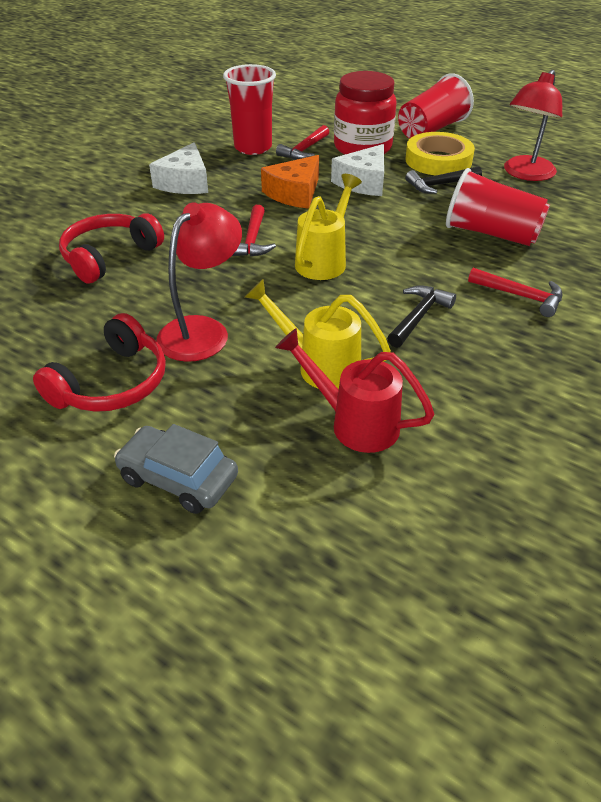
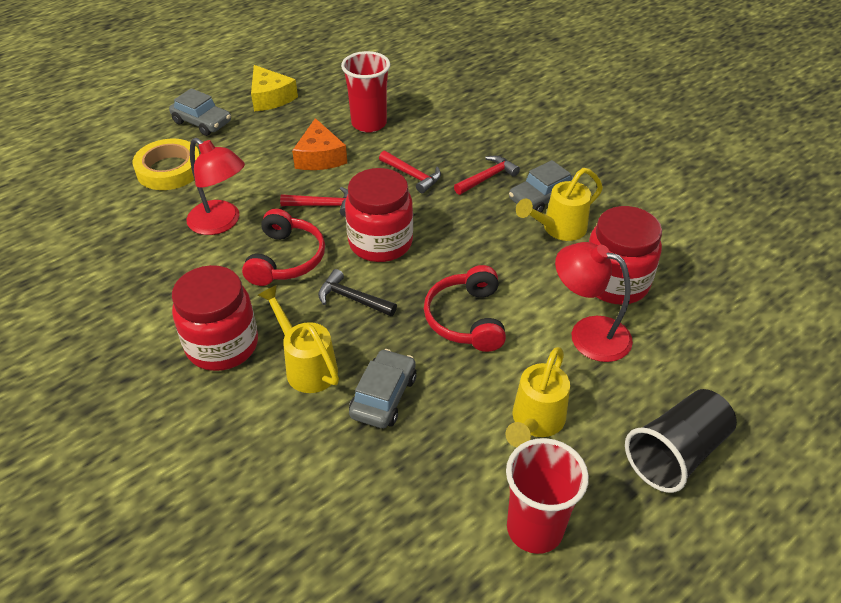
black cup: 0 -> 1
black hammer: 2 -> 1
grey car: 1 -> 3
red cup: 3 -> 2
red jar: 1 -> 3
red watering can: 1 -> 0
white cheese: 2 -> 0
yellow cheese: 0 -> 1
yellow watering can: 2 -> 3

